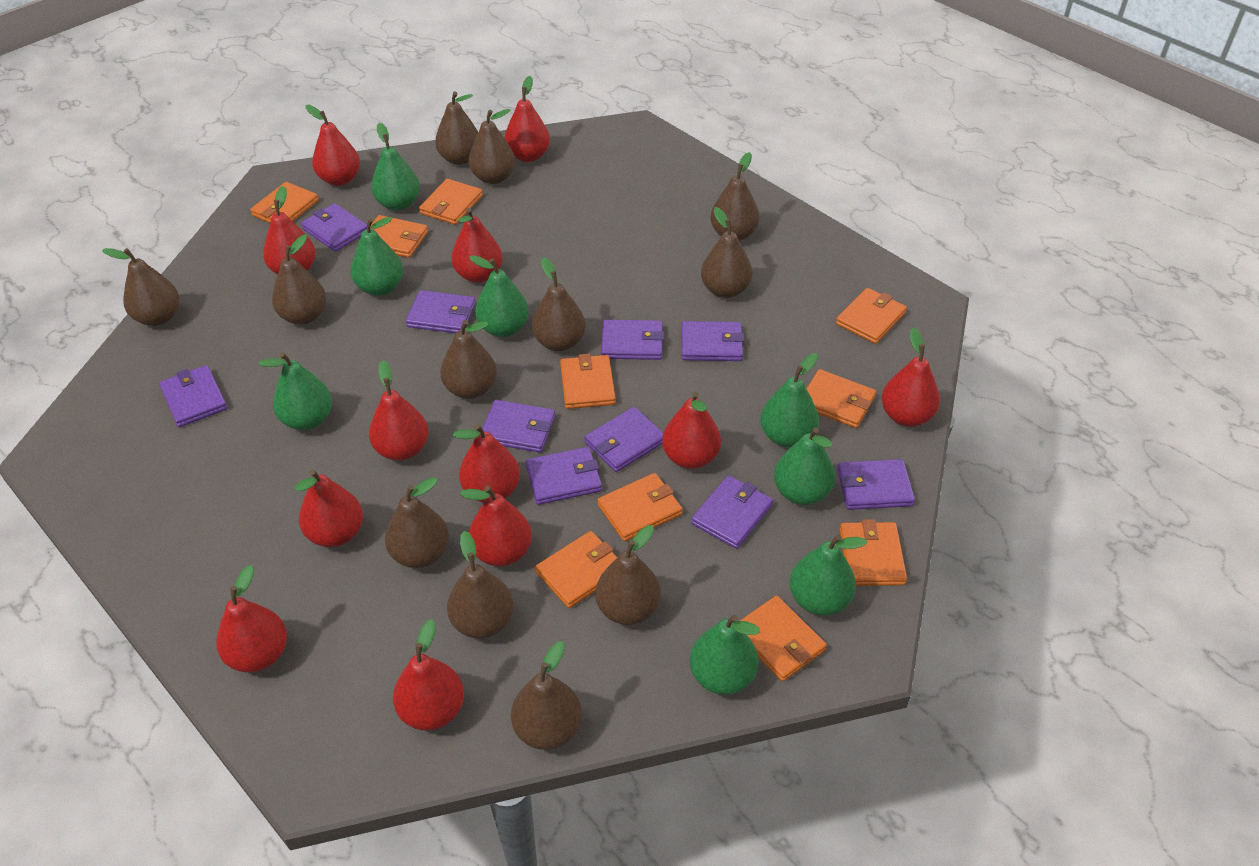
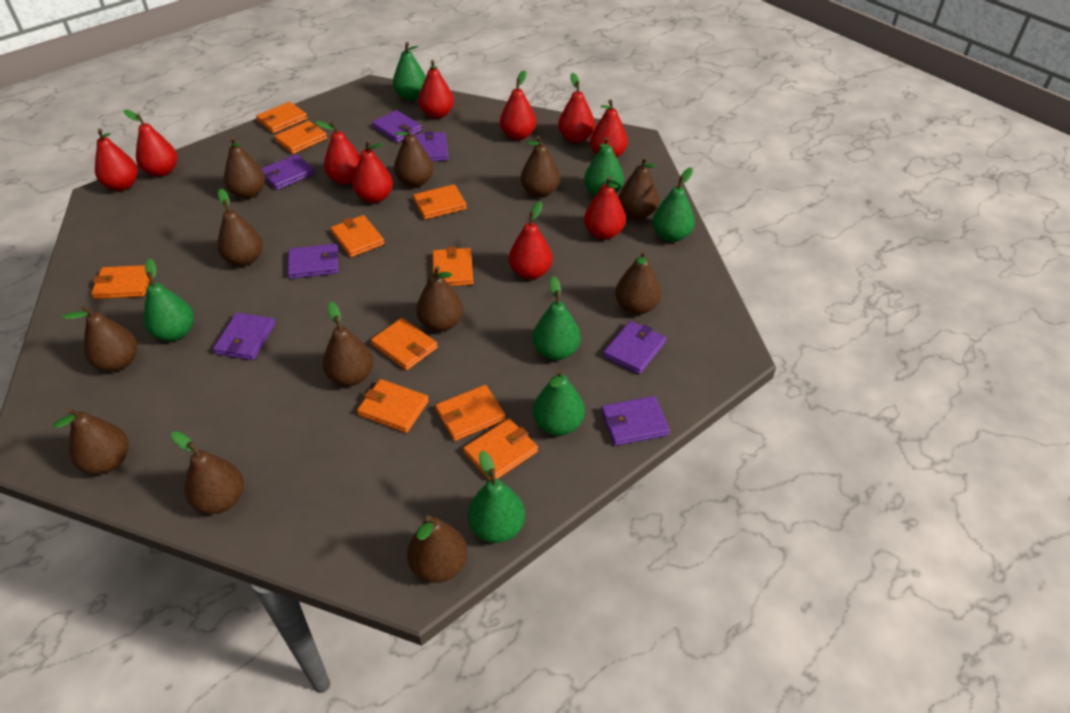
green pear: 8 -> 7
purple wallet: 10 -> 7
red pear: 12 -> 10

